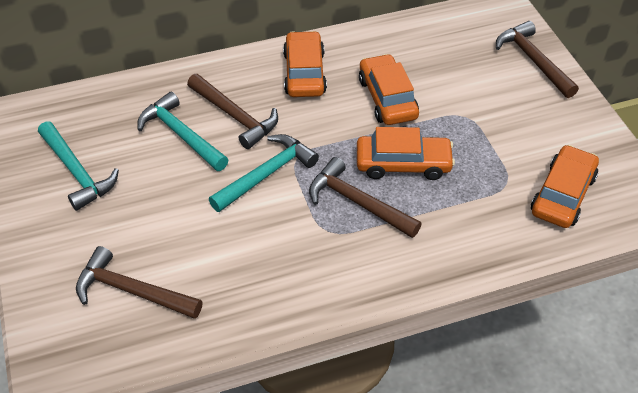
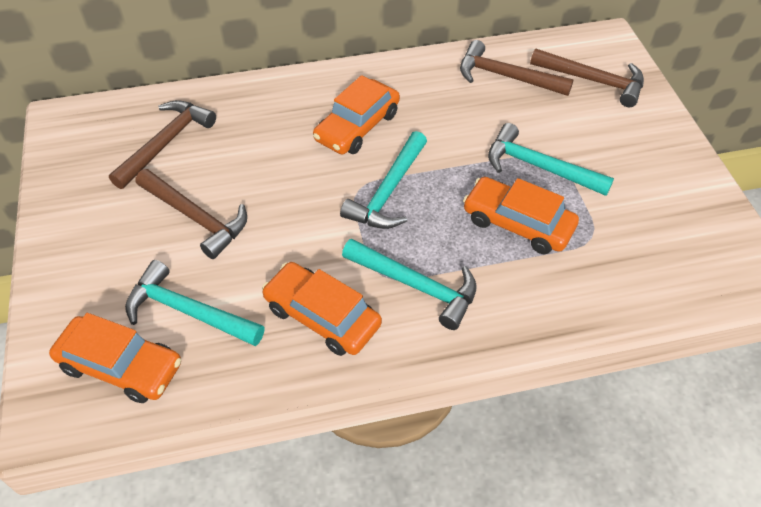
turquoise hammer: 3 -> 4

